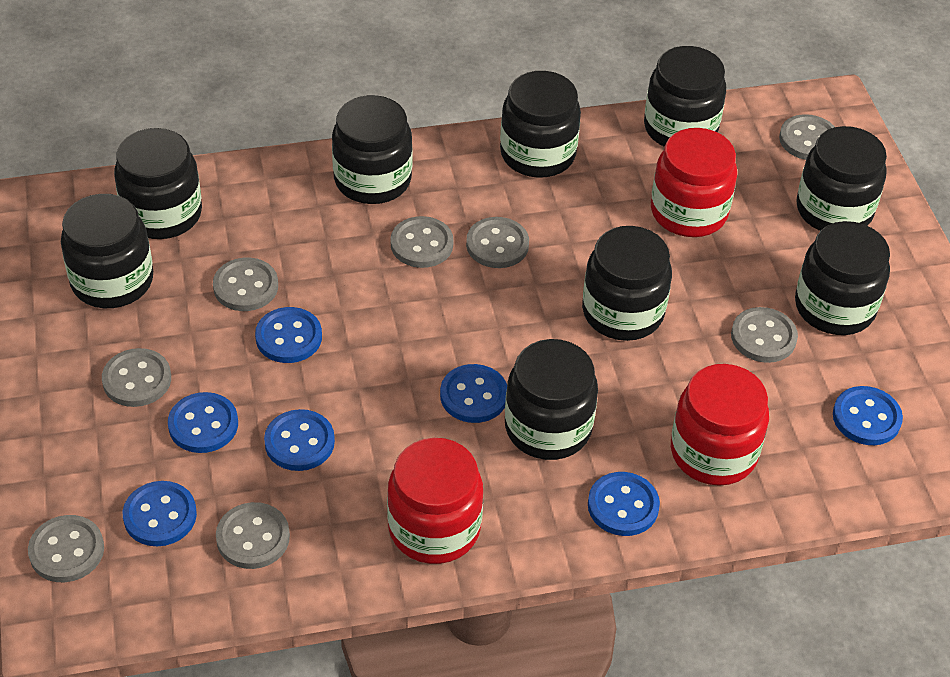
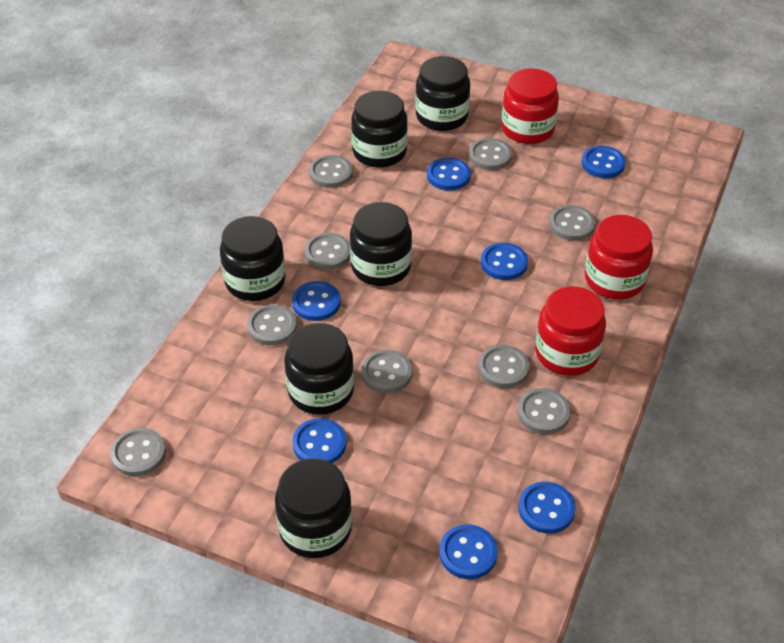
black jar: 9 -> 6
grey button: 8 -> 9

